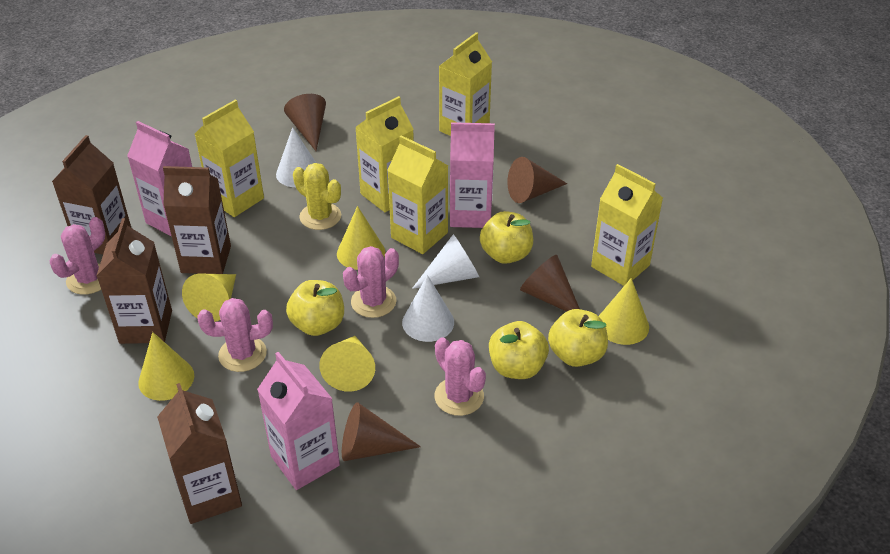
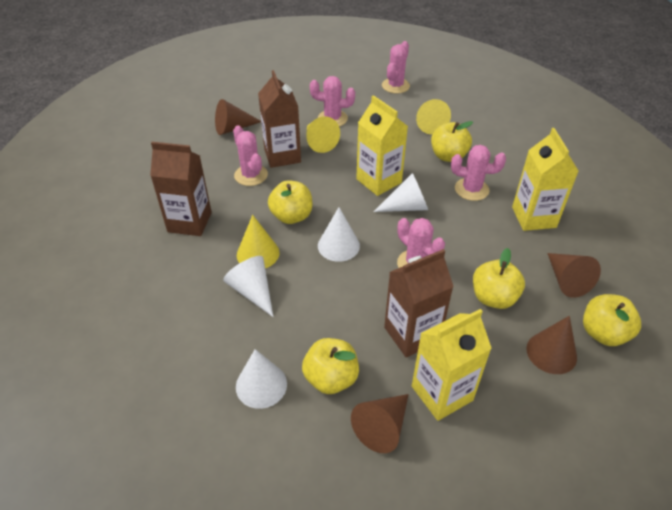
brown carton: 4 -> 3
pink cactus: 4 -> 5
pink carton: 3 -> 0
white cone: 3 -> 4
yellow apple: 4 -> 5
yellow cactus: 1 -> 0
yellow carton: 5 -> 3
yellow cone: 5 -> 3

